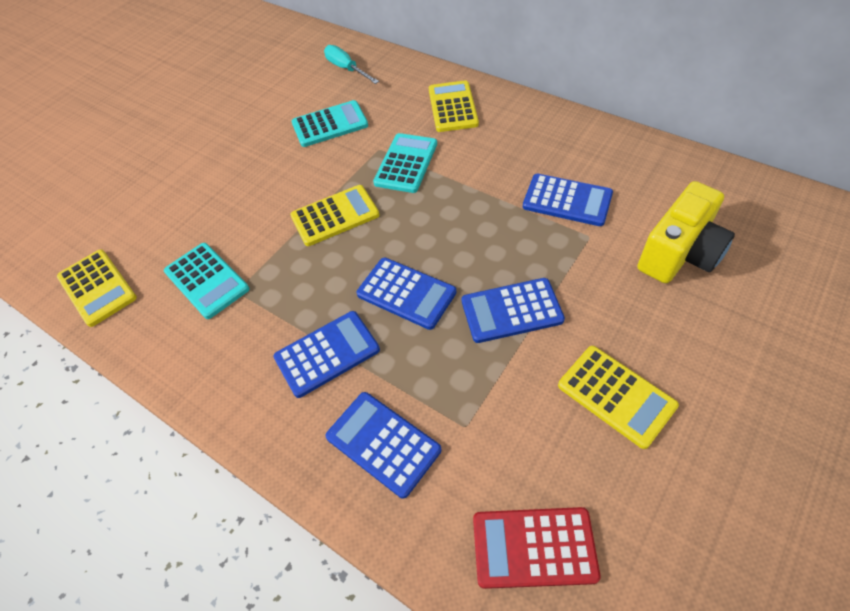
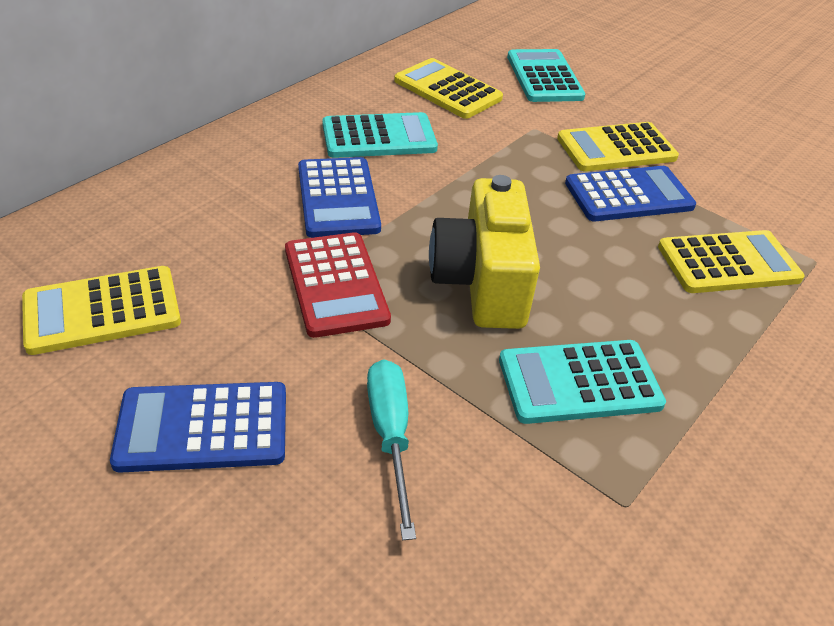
blue calculator: 5 -> 3

